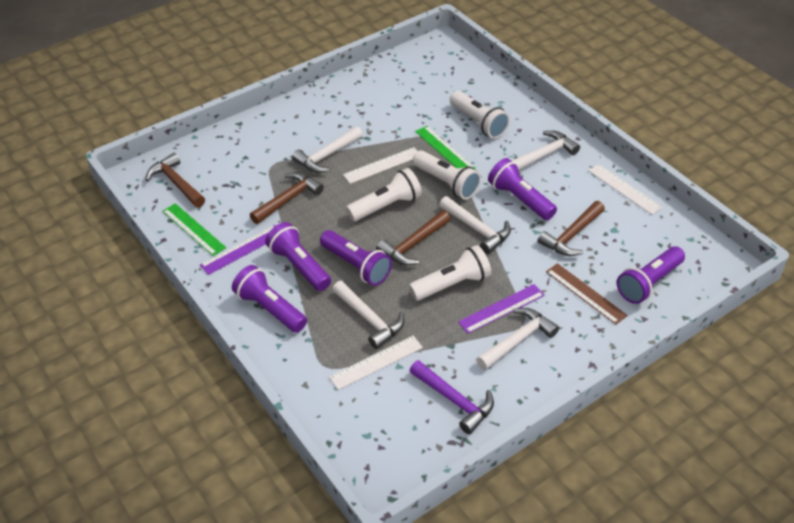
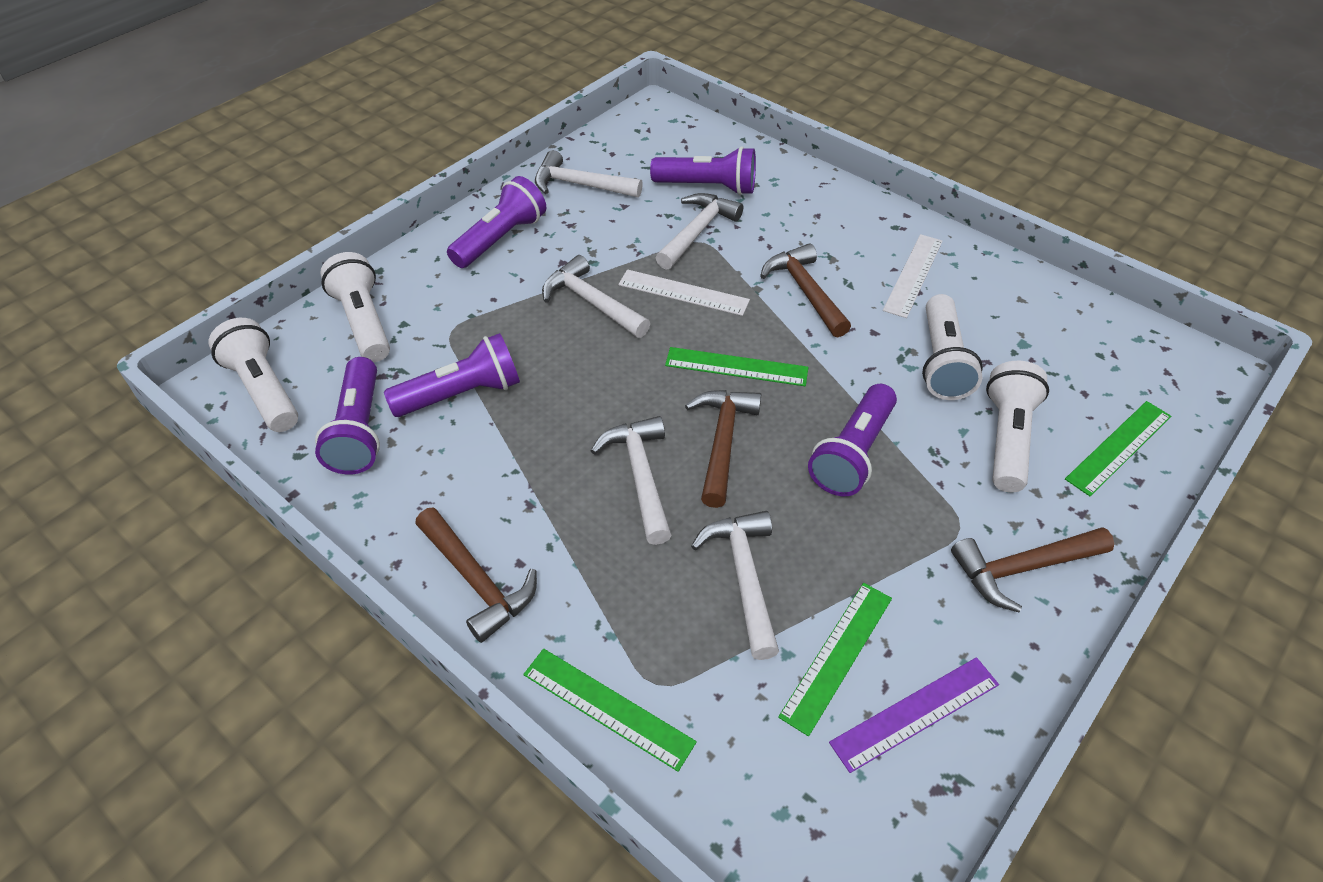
brown ruler: 1 -> 0
green ruler: 2 -> 4
purple hammer: 1 -> 0
purple ruler: 2 -> 1
white ruler: 3 -> 2

